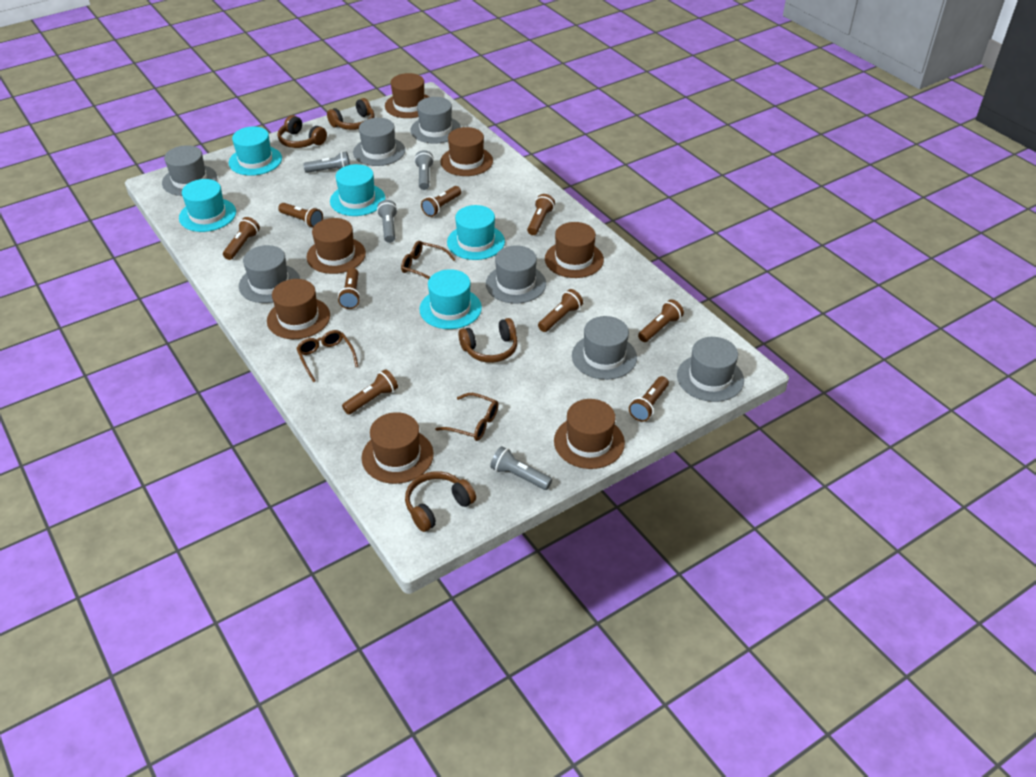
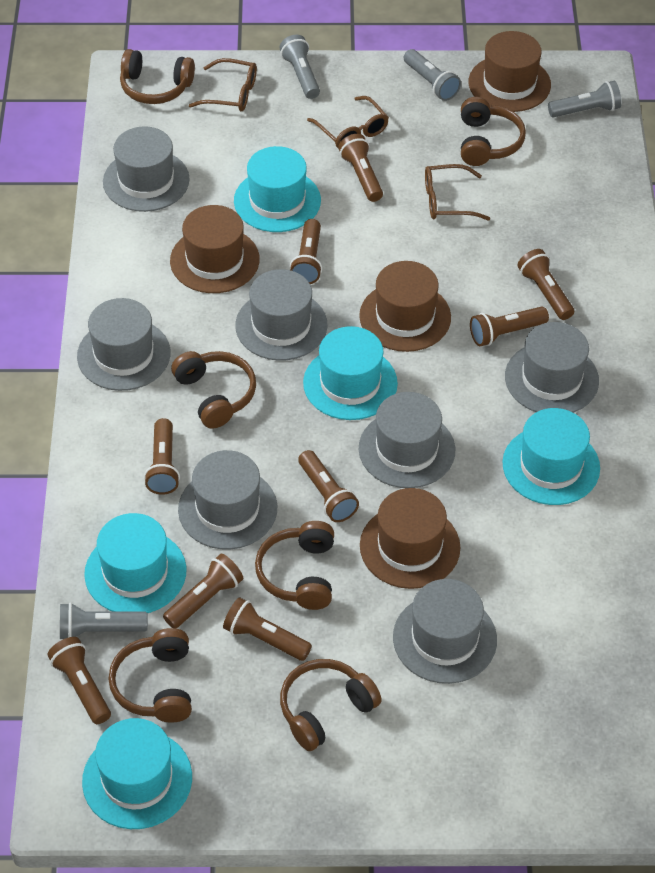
brown hat: 7 -> 4
brown headphones: 4 -> 6

